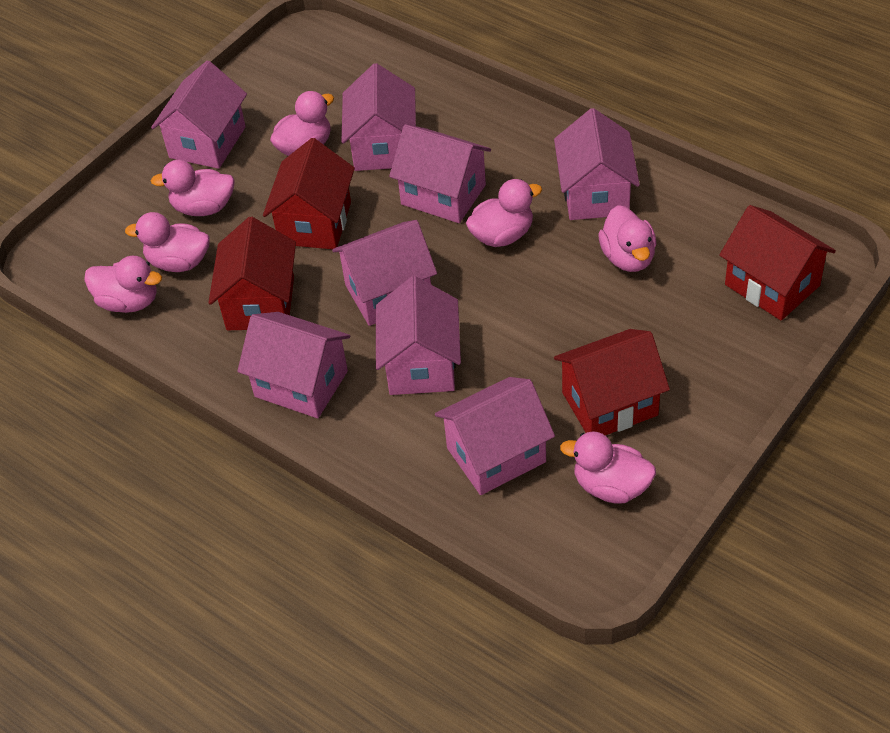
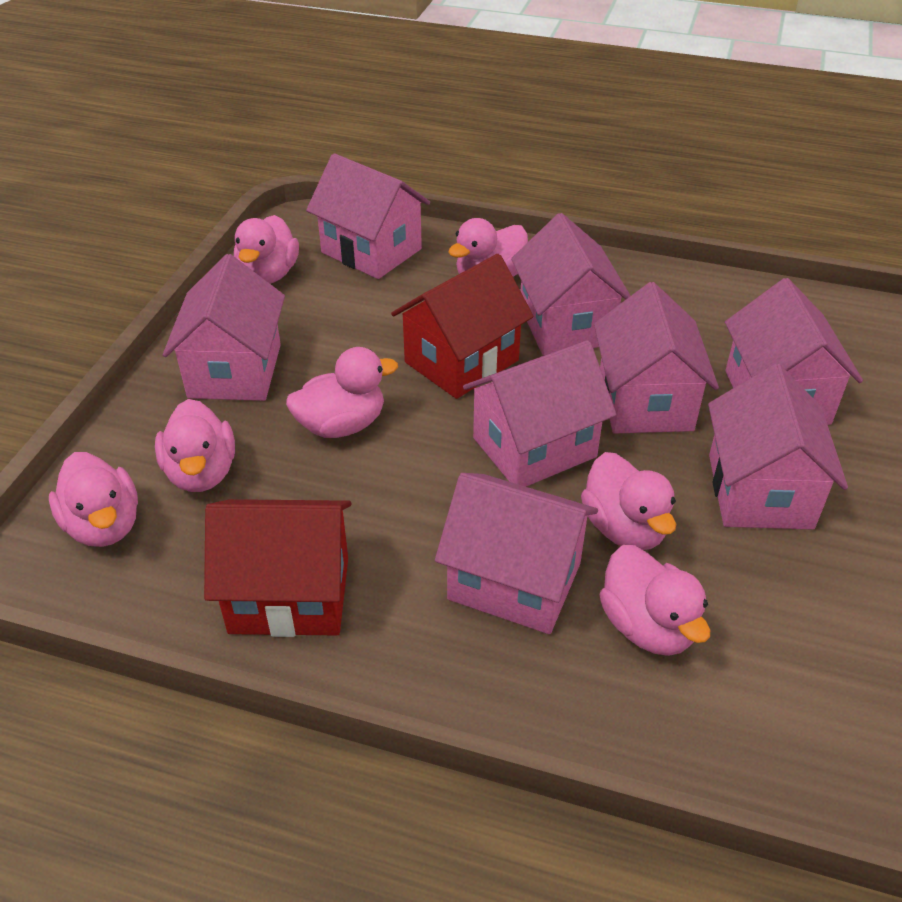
red house: 4 -> 2

